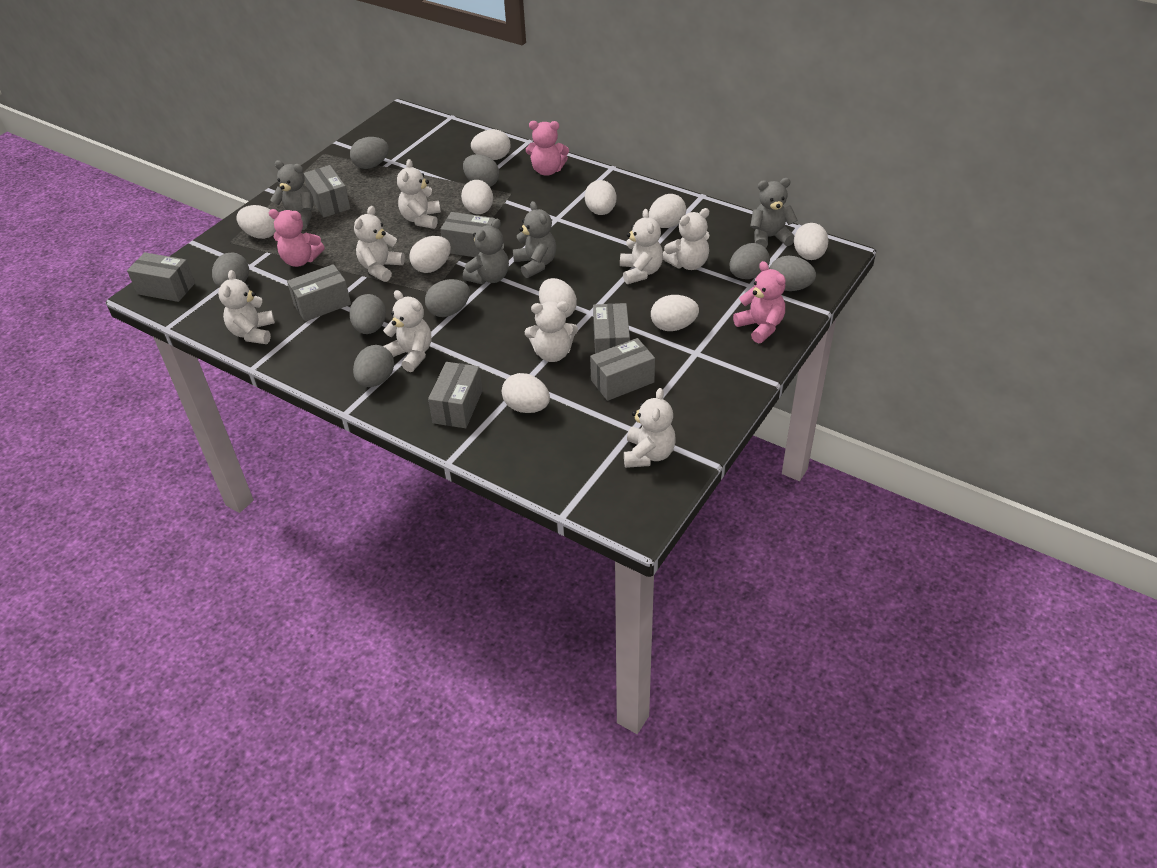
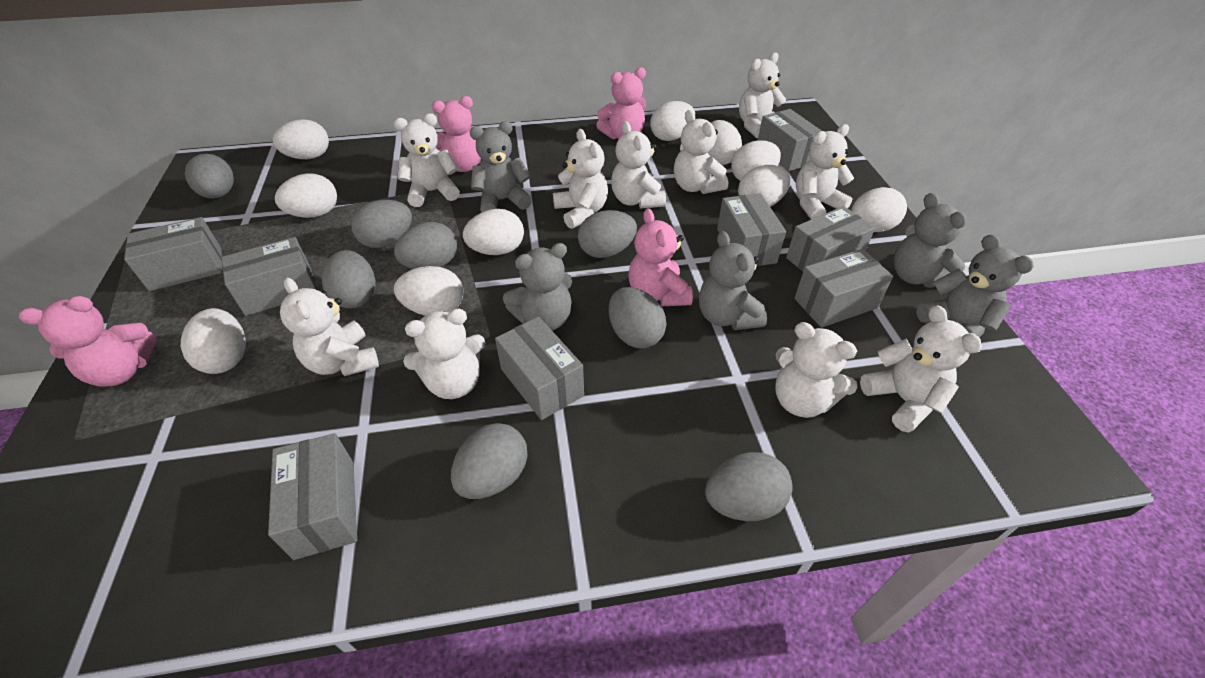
grey box: 7 -> 8
grey teddy bear: 4 -> 5
pink teddy bear: 3 -> 4
white teddy bear: 8 -> 10

